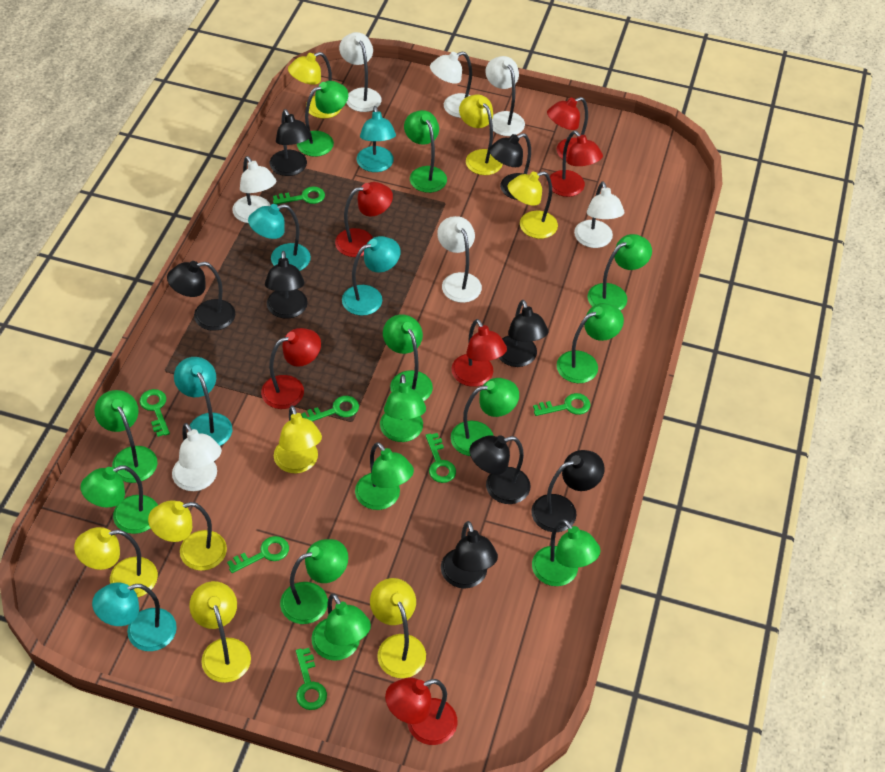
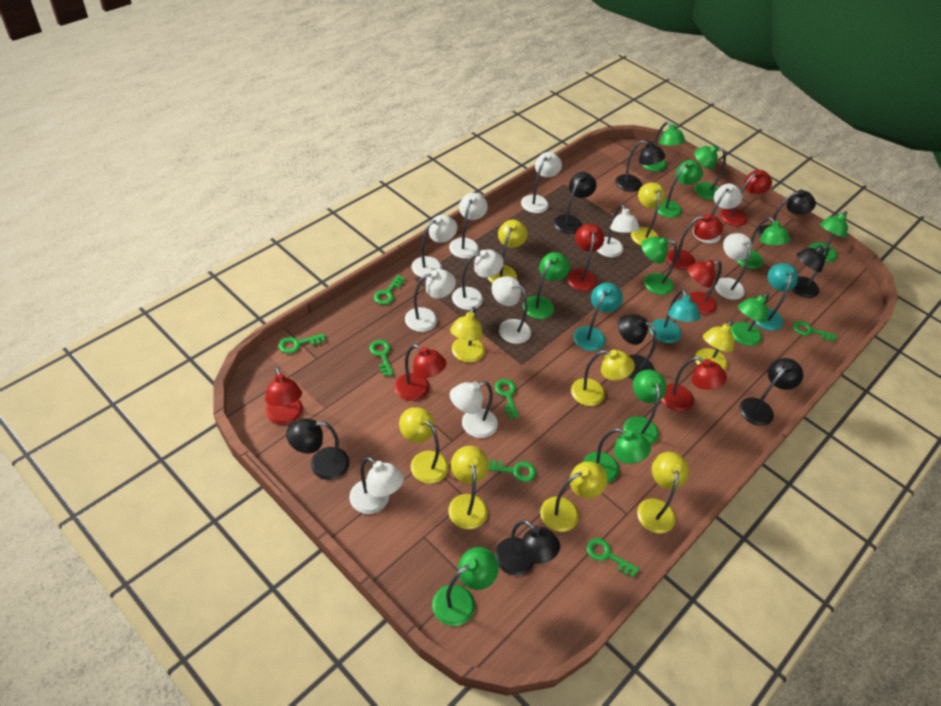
green lamp: 13 -> 11
red lamp: 6 -> 7
turquoise lamp: 5 -> 3
white lamp: 7 -> 11
yellow lamp: 8 -> 9

